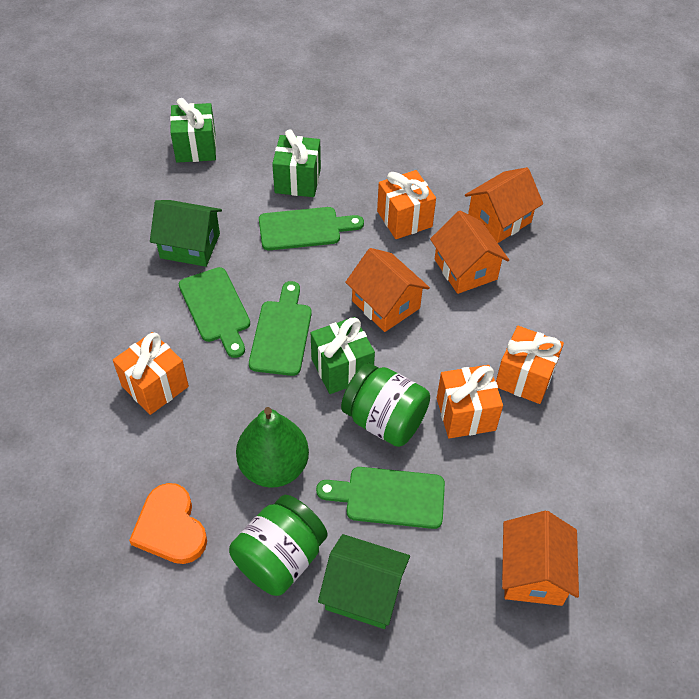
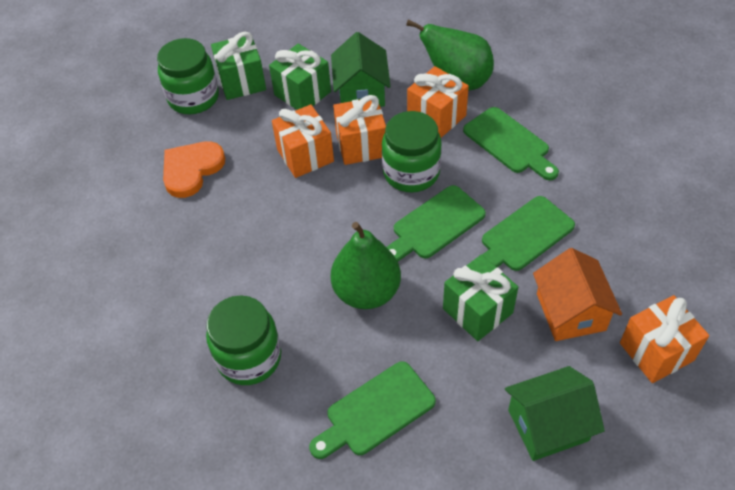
green jar: 2 -> 3
green pear: 1 -> 2
orange house: 4 -> 1

